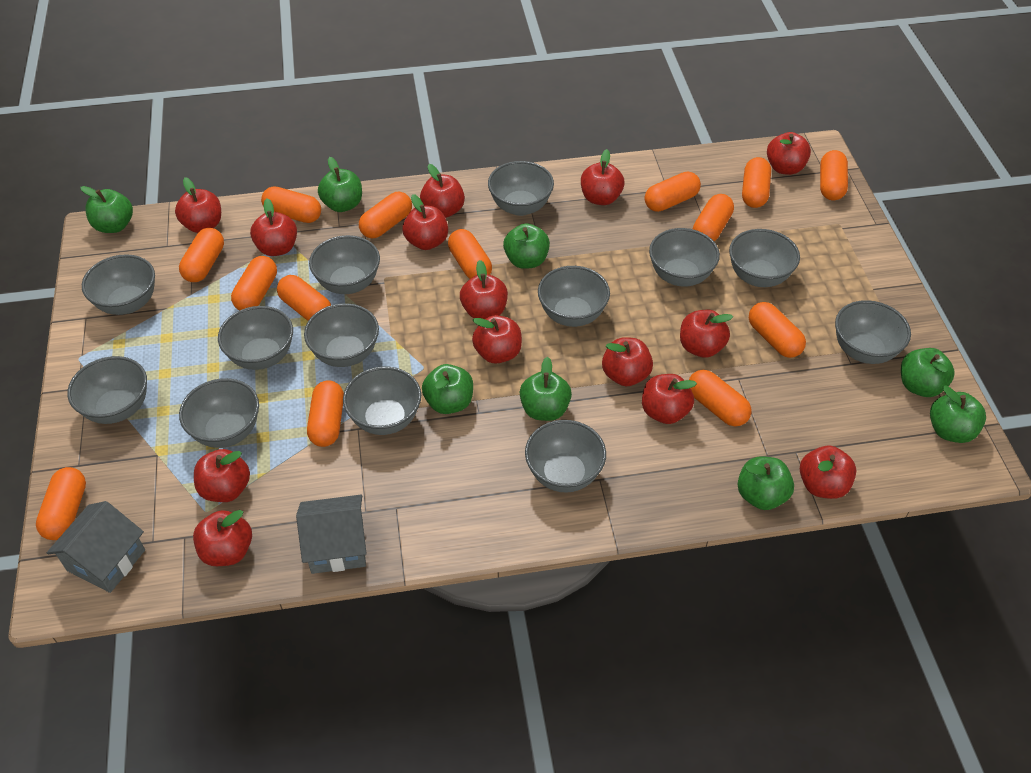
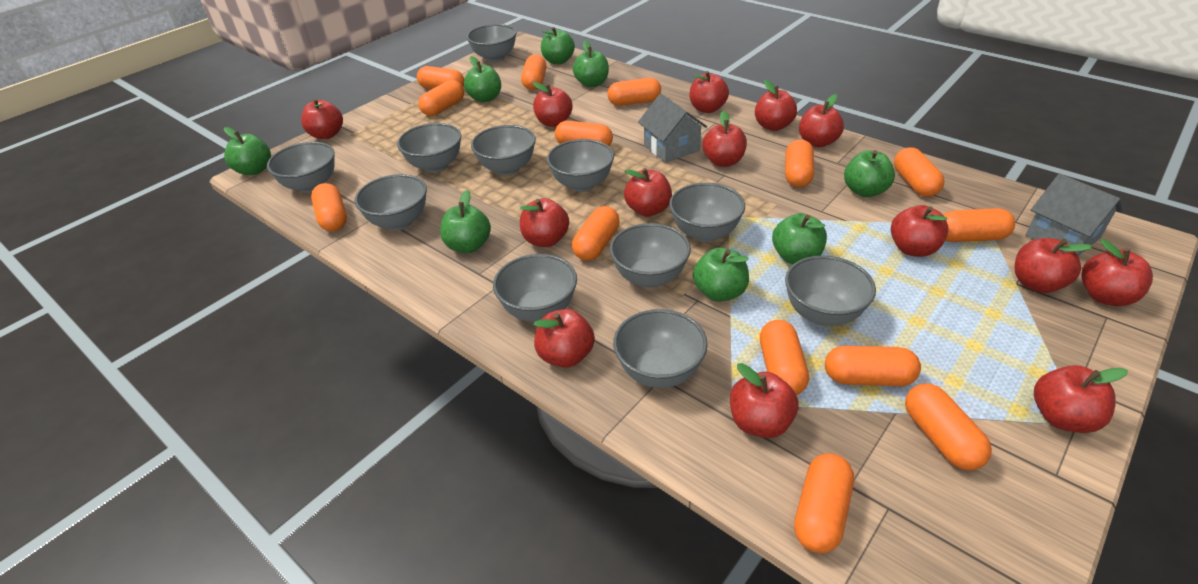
grey bowl: 13 -> 11

